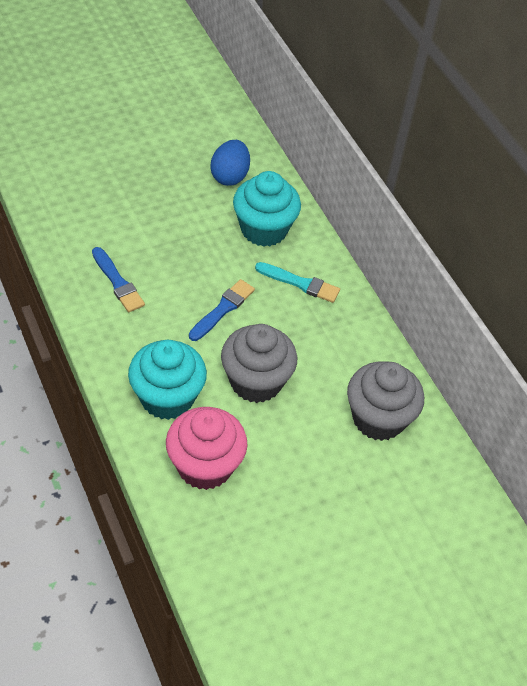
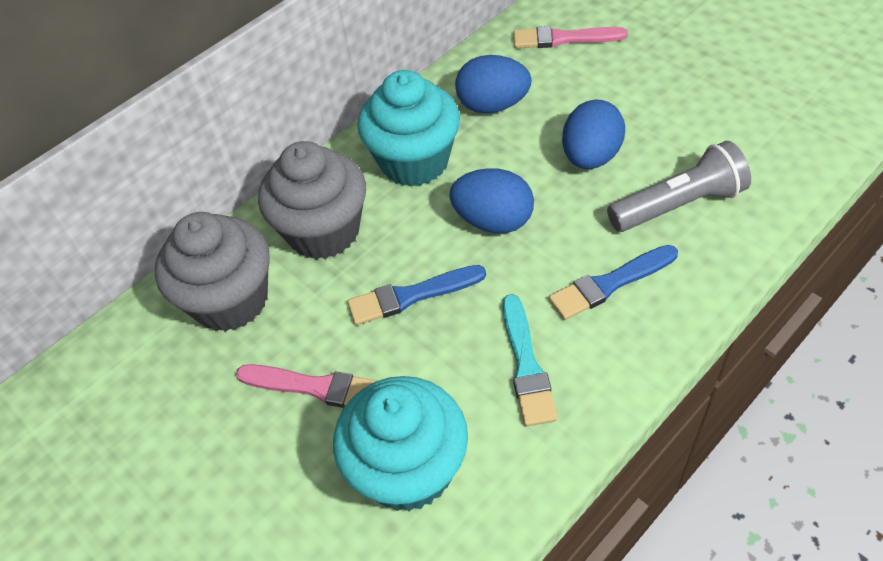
blue egg: 1 -> 3
grey flashlight: 0 -> 1
pink brush: 0 -> 2
pink cupcake: 1 -> 0

